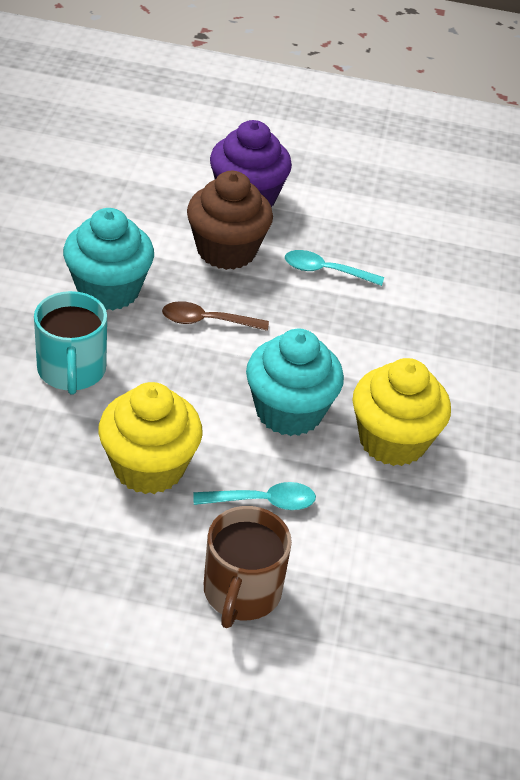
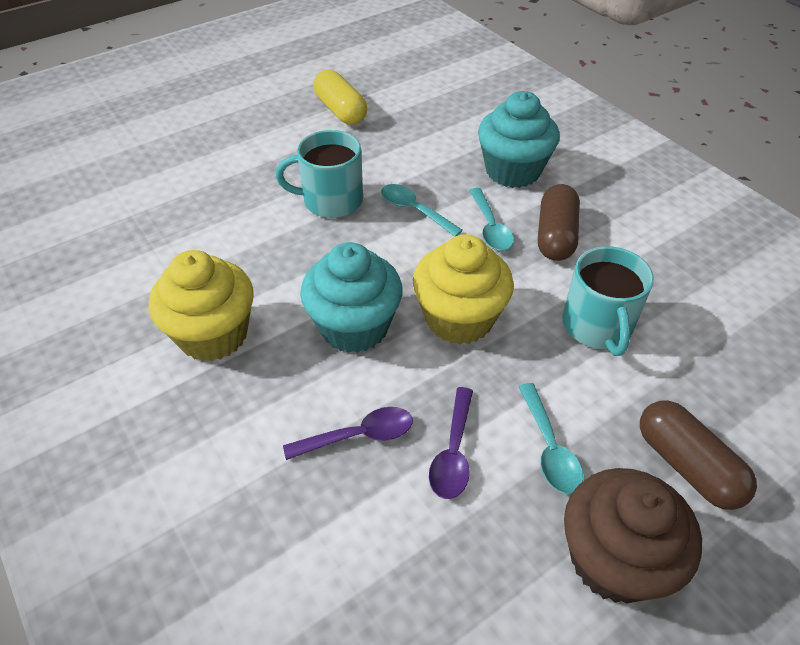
brown capsule: 0 -> 2
brown mug: 1 -> 0
brown spoon: 1 -> 0
purple cupcake: 1 -> 0
purple spoon: 0 -> 2
turquoise mug: 1 -> 2
turquoise spoon: 2 -> 3
yellow capsule: 0 -> 1

